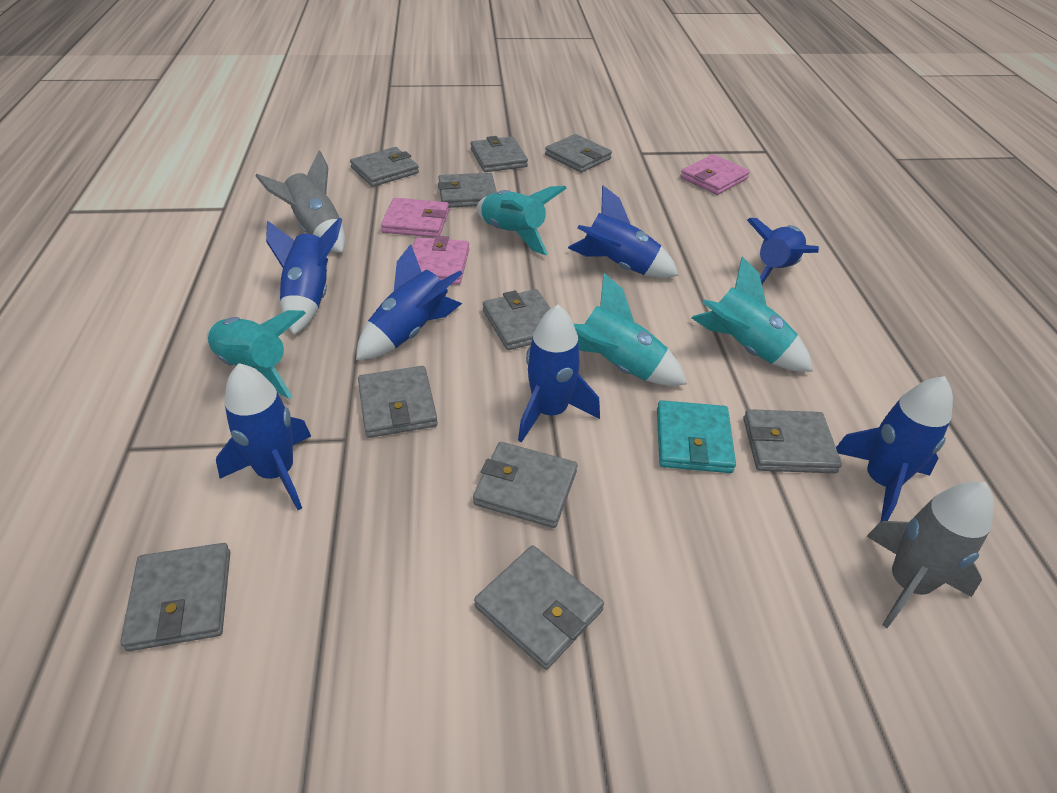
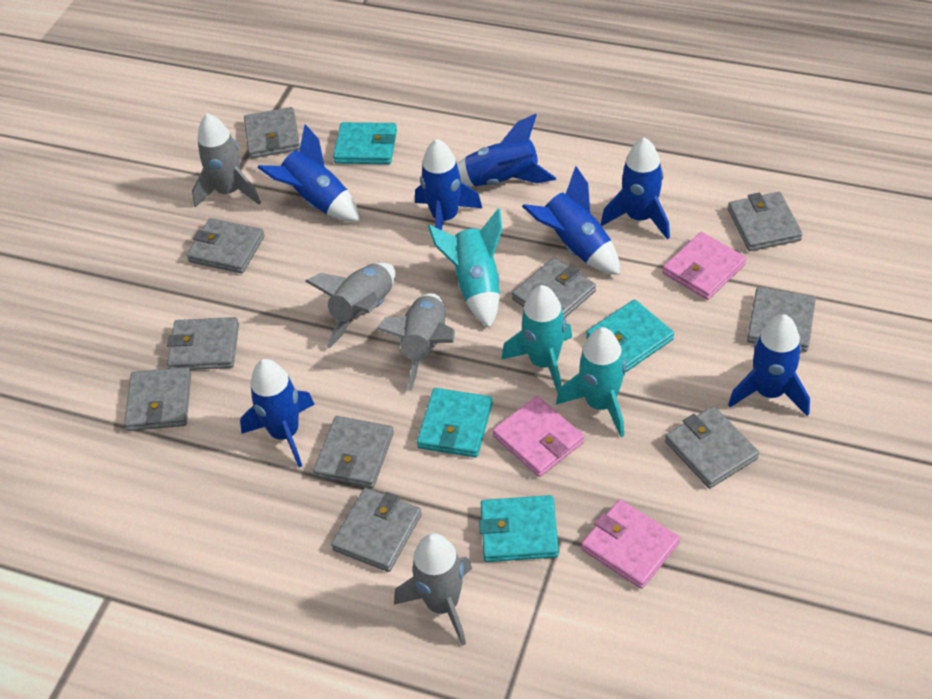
grey rocket: 2 -> 4
turquoise rocket: 4 -> 3
turquoise wallet: 1 -> 4

